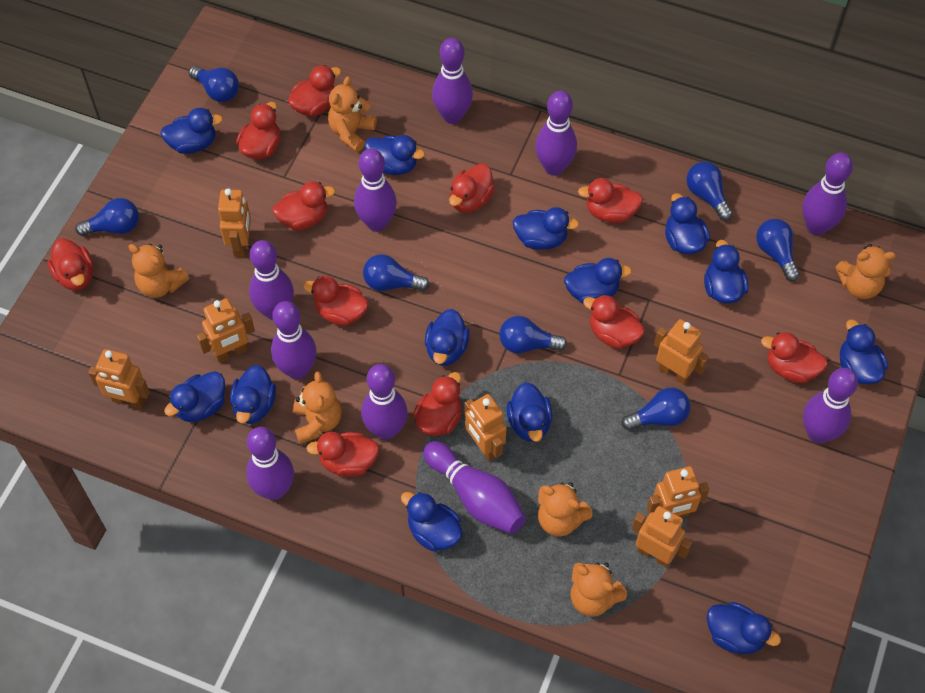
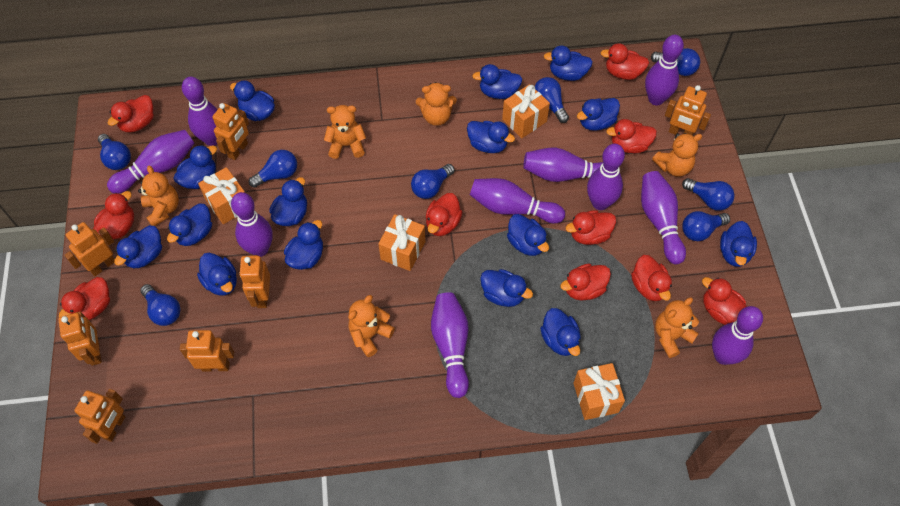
blue duck: 13 -> 15
blue light bulb: 7 -> 8
orange gift: 0 -> 4
red duck: 11 -> 10

